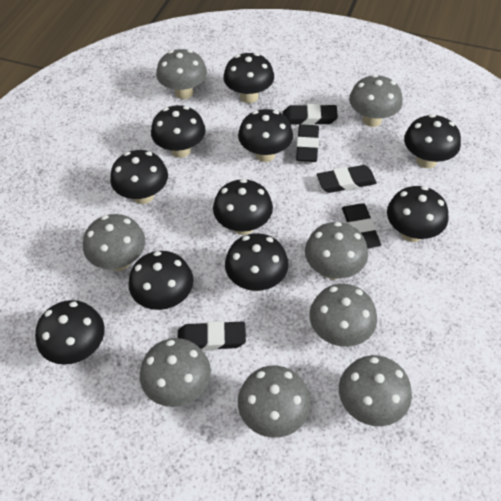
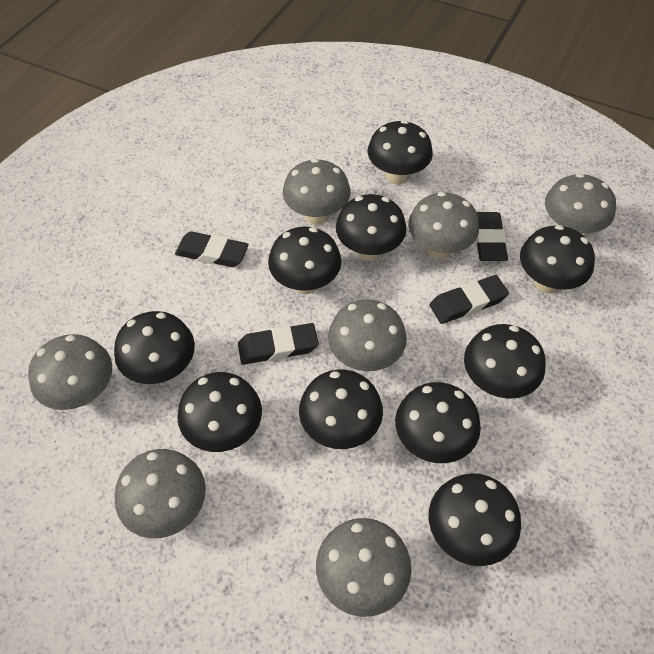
black eraser: 5 -> 4
grey mushroom: 8 -> 7

